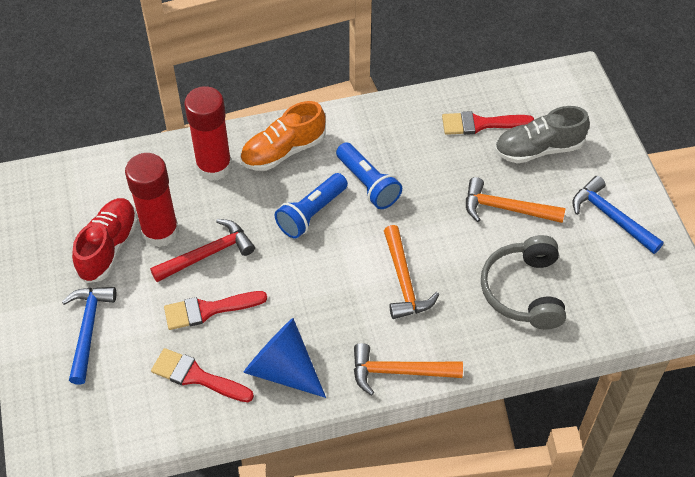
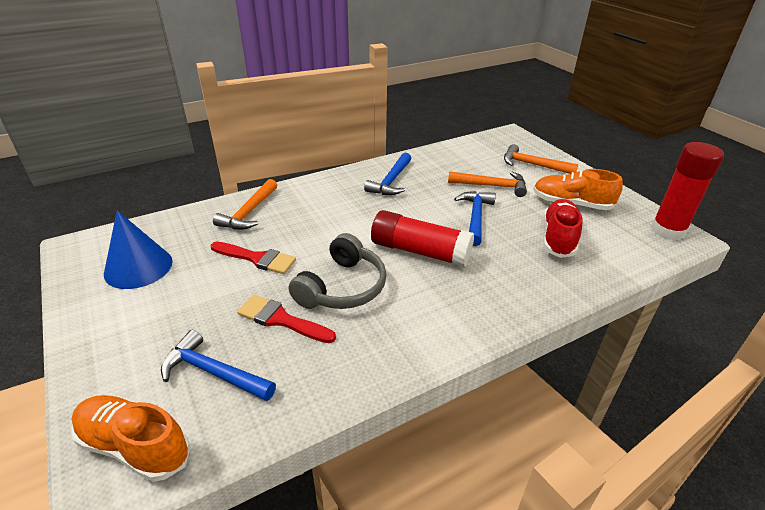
blue flashlight: 2 -> 0
blue hammer: 2 -> 3
grey shoe: 1 -> 0
orange shoe: 1 -> 2
red brush: 3 -> 2
red hammer: 1 -> 0

